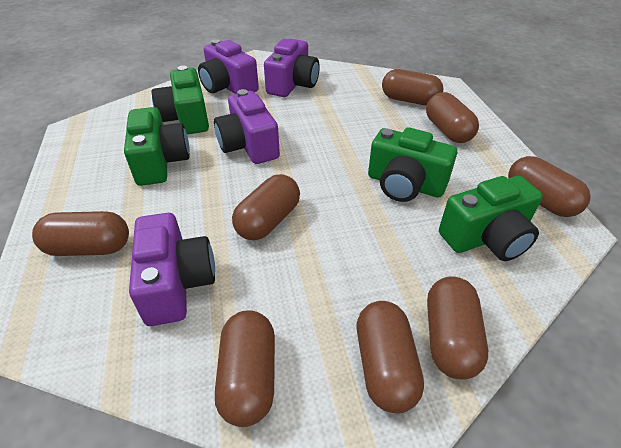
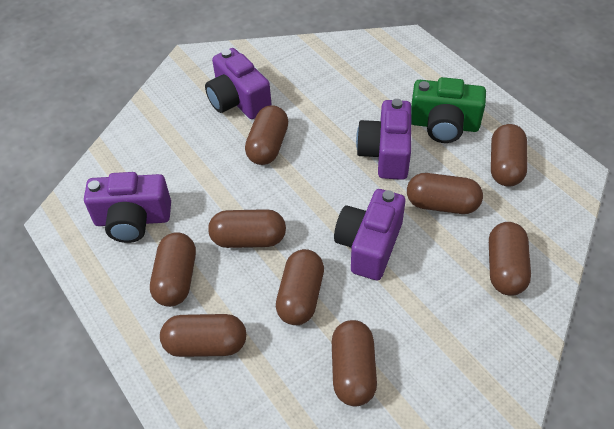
brown capsule: 8 -> 9
green camera: 4 -> 1

